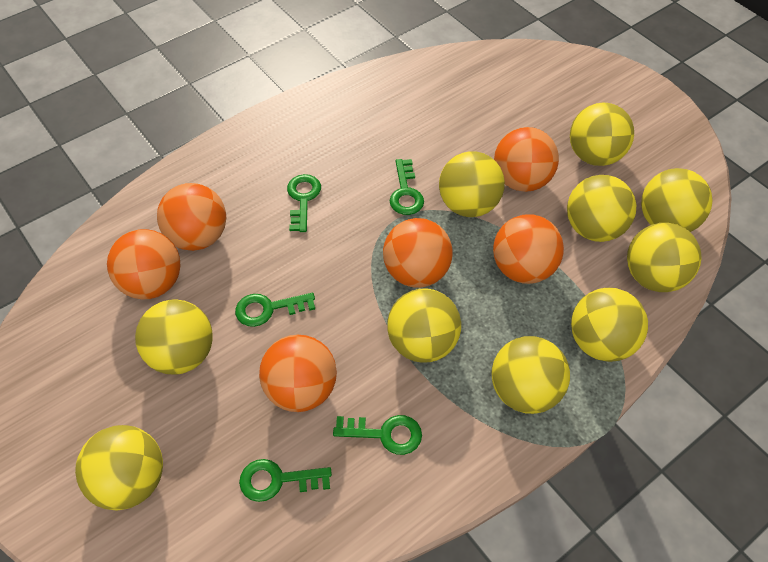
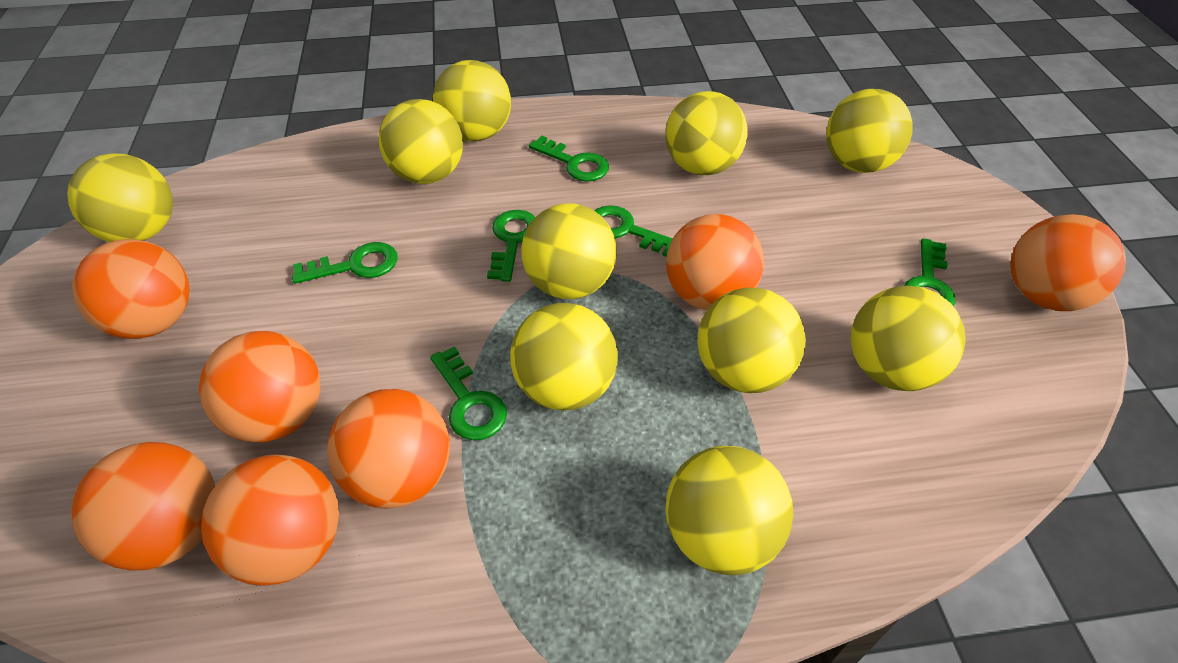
green key: 5 -> 6
orange ball: 6 -> 7

